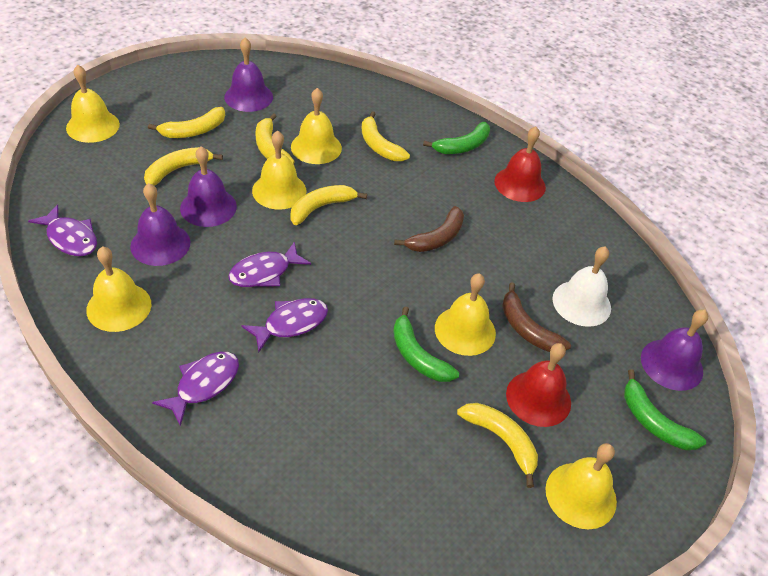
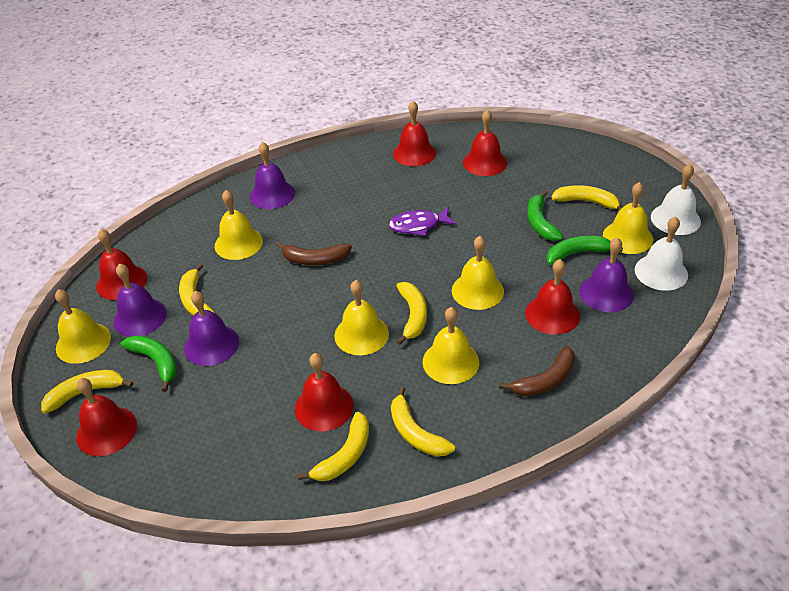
purple fish: 4 -> 1
red bell: 2 -> 6
white bell: 1 -> 2

